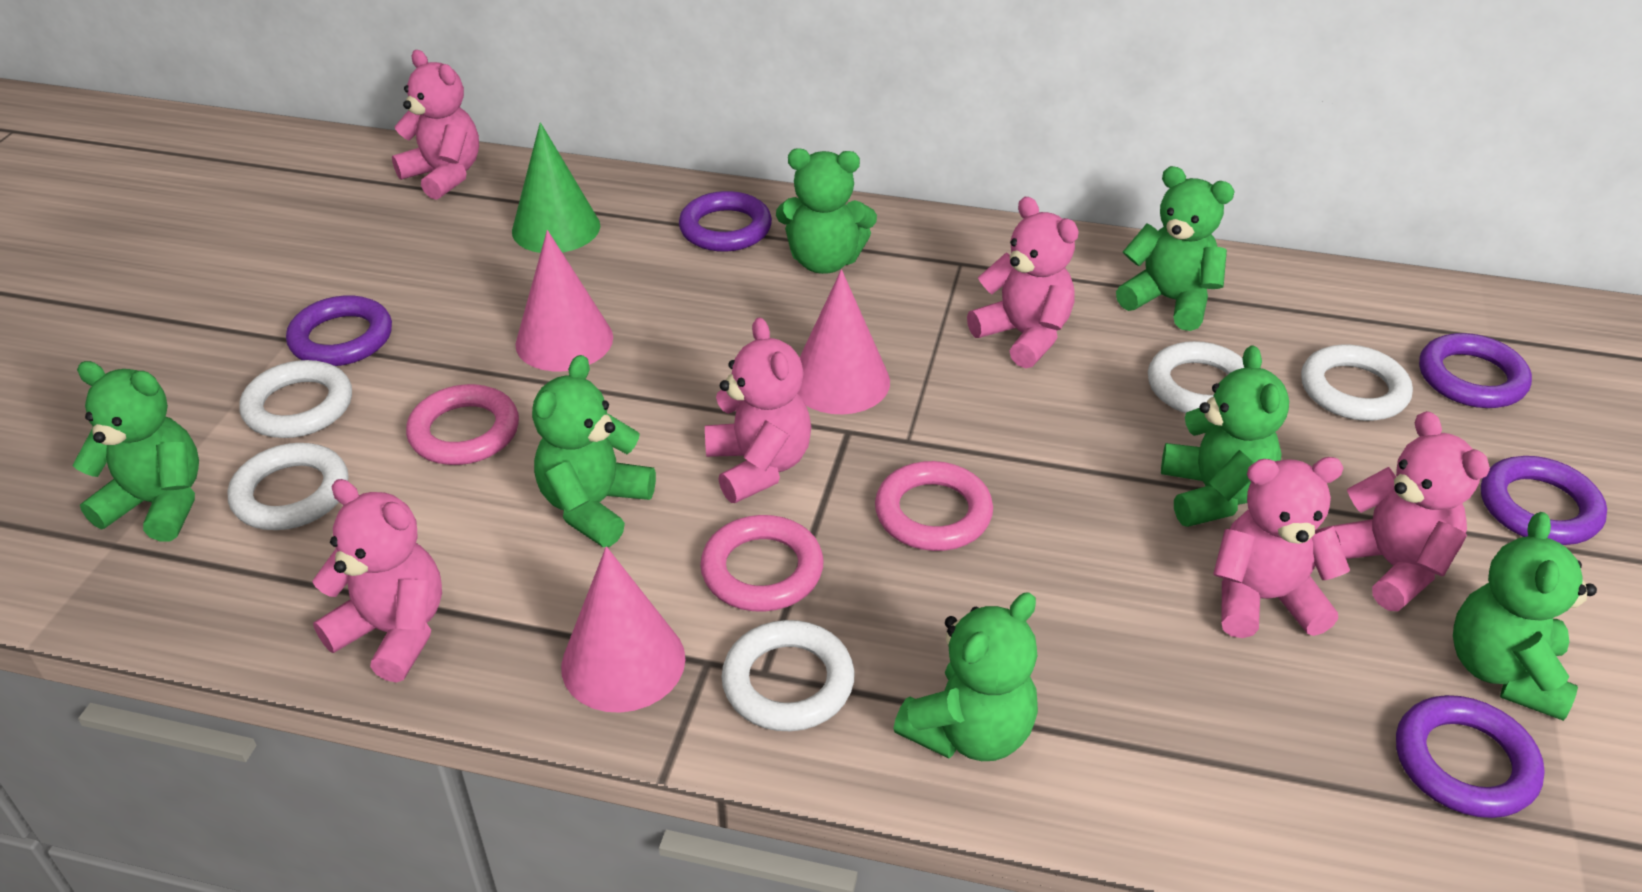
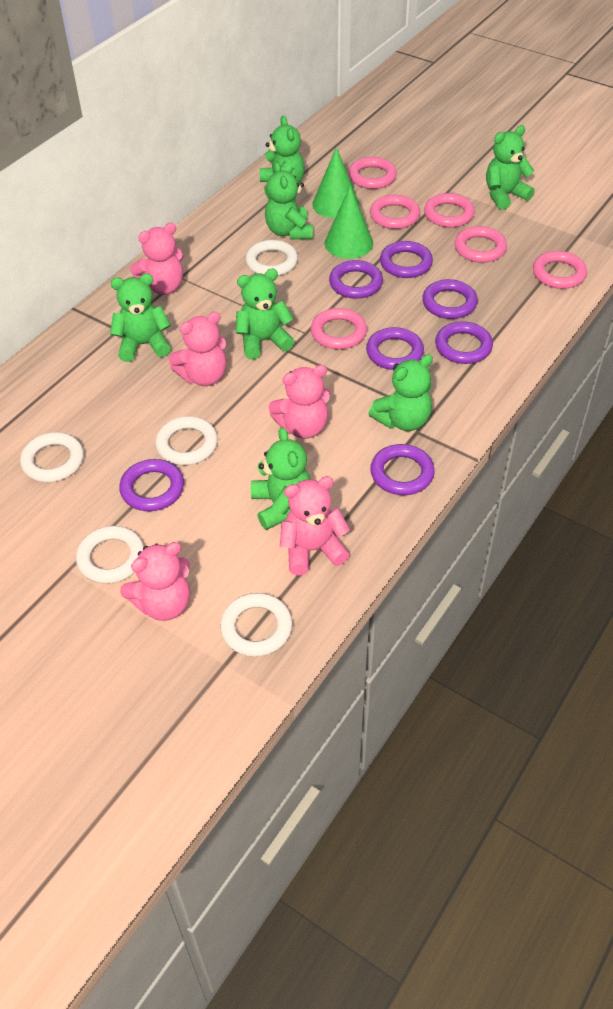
green cone: 1 -> 2
pink cone: 3 -> 0
pink ring: 3 -> 6
pink teddy bear: 6 -> 5
purple ring: 5 -> 7

